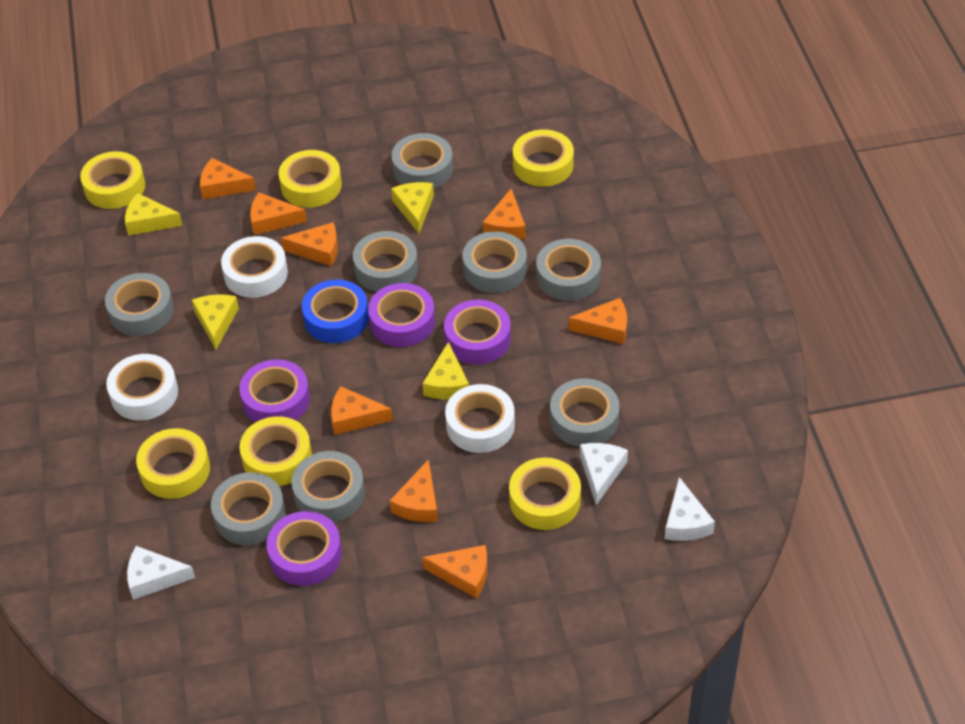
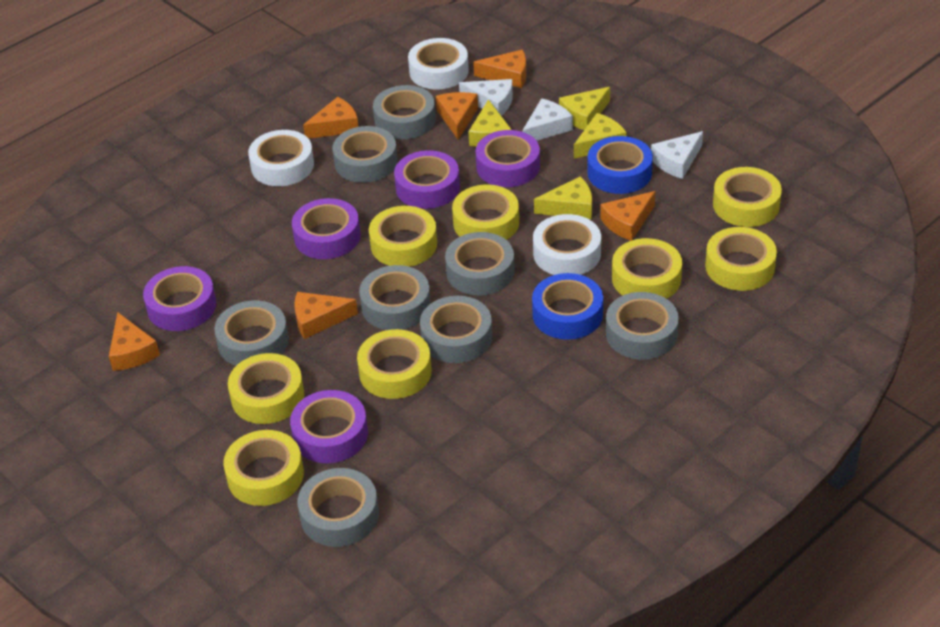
blue tape: 1 -> 2
orange cheese: 8 -> 6
purple tape: 4 -> 5
yellow tape: 6 -> 8

